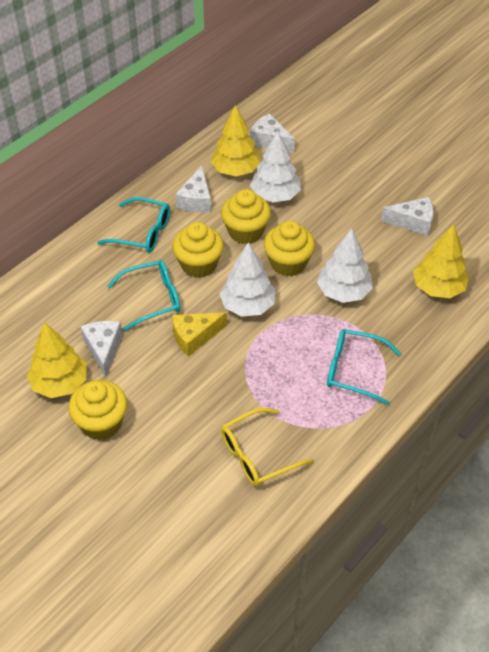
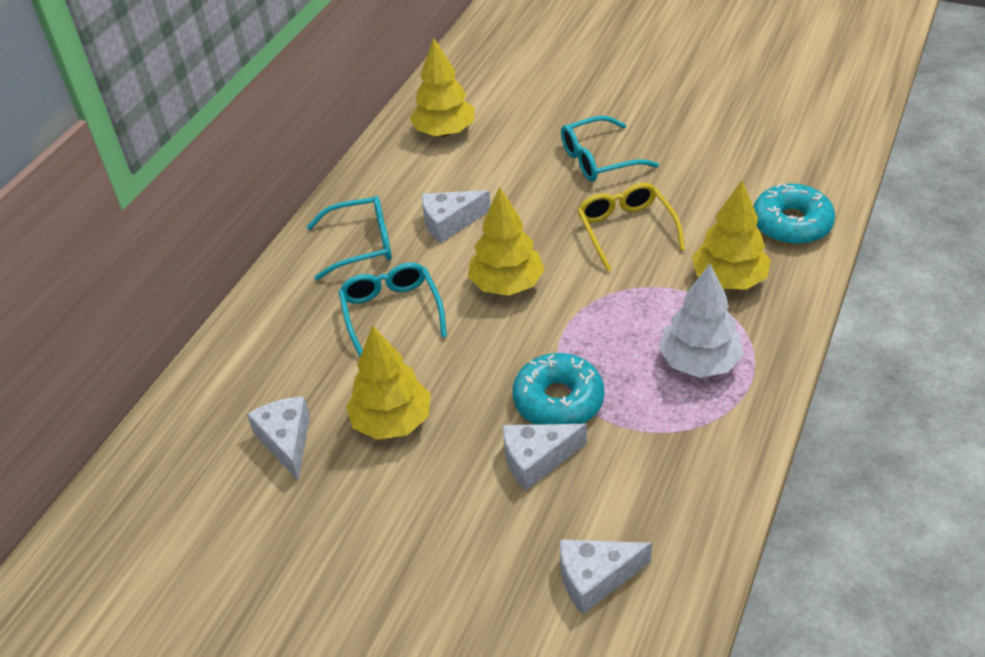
turquoise donut: 0 -> 2
white tree: 3 -> 1
yellow cheese: 1 -> 0
yellow cupcake: 4 -> 0
yellow tree: 3 -> 4

